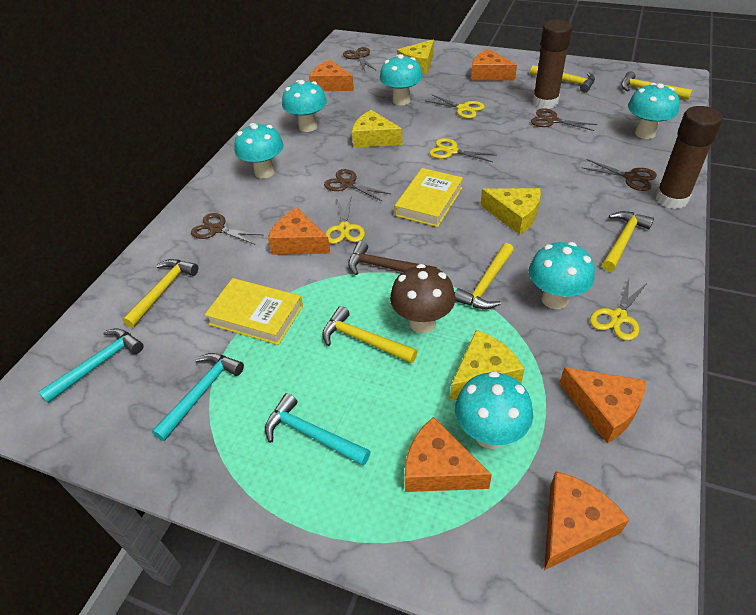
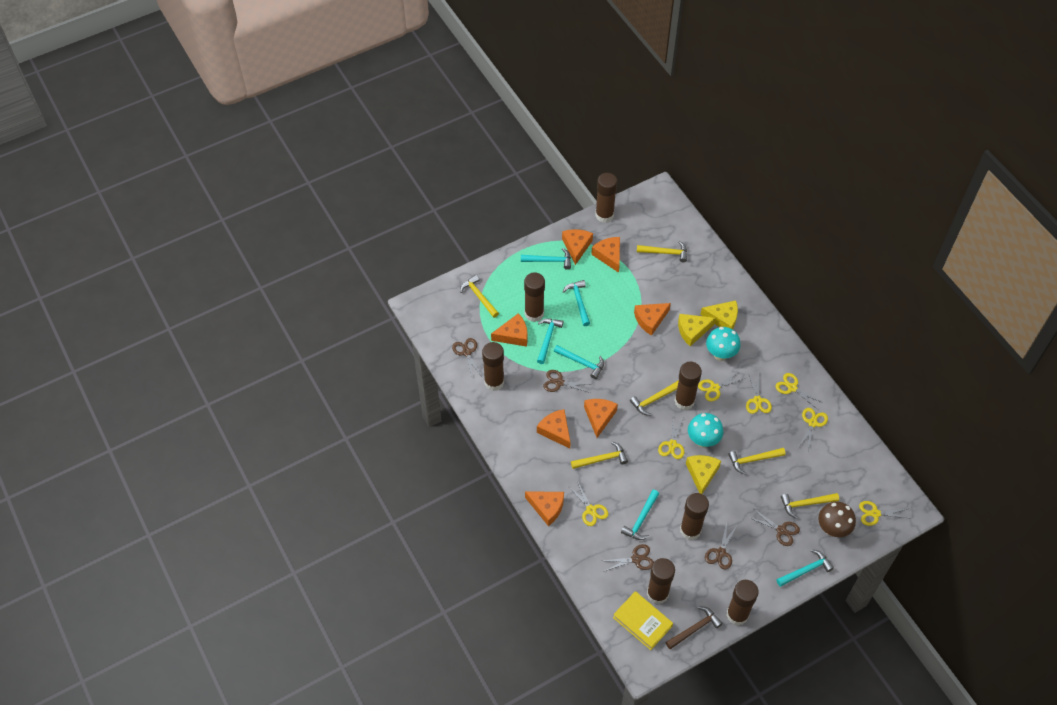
brown glue stick: 2 -> 7
orange cheese: 6 -> 7
turquoise hammer: 3 -> 6
turquoise mushroom: 6 -> 2
yellow book: 2 -> 1
yellow cheese: 4 -> 3
yellow scissors: 4 -> 7

